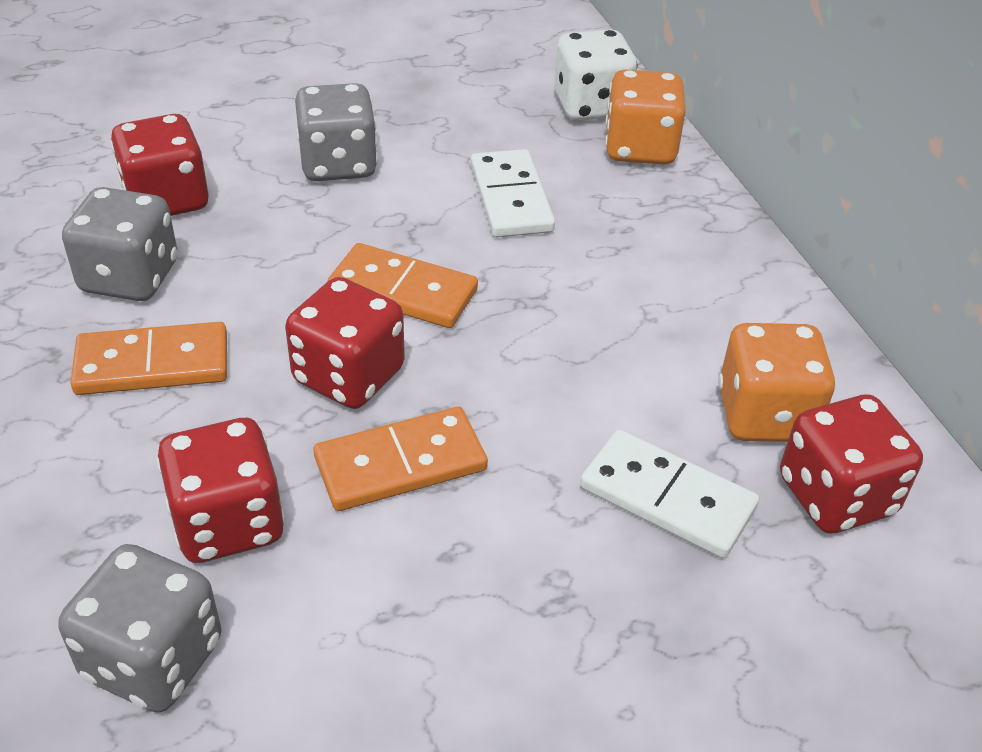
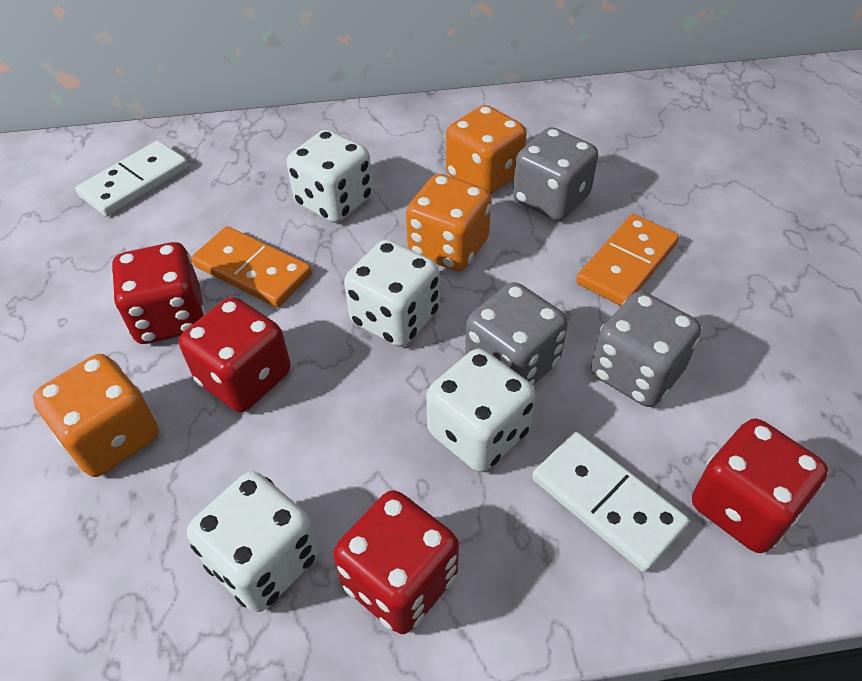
orange dice: 2 -> 3
orange domino: 3 -> 2
white dice: 1 -> 4

